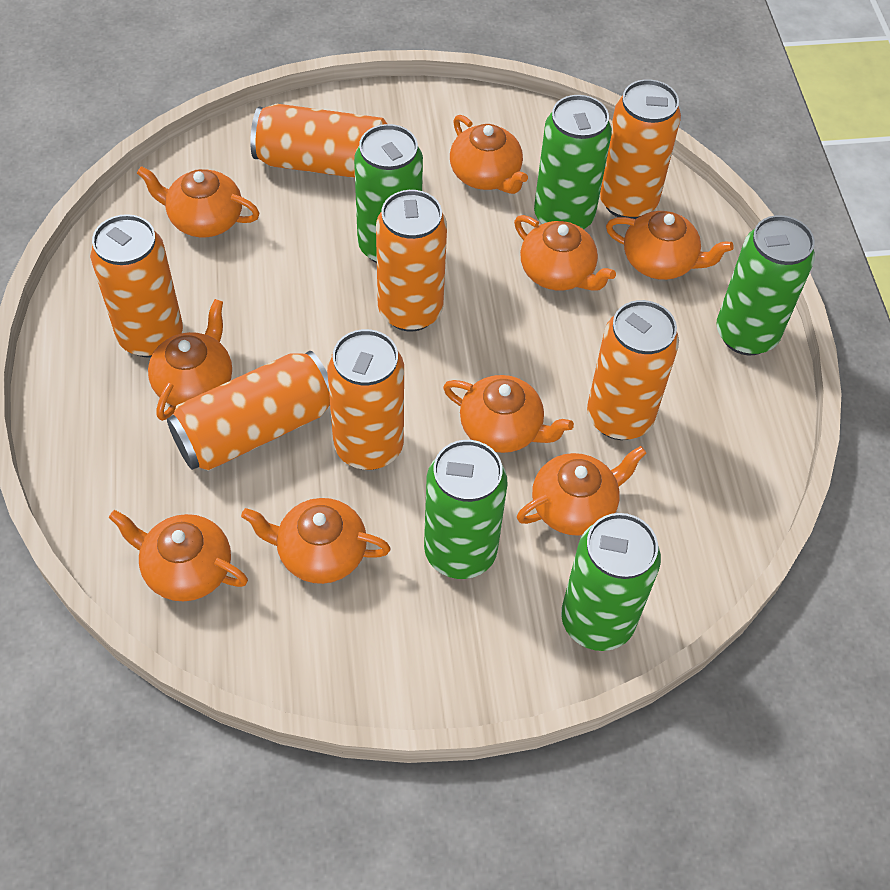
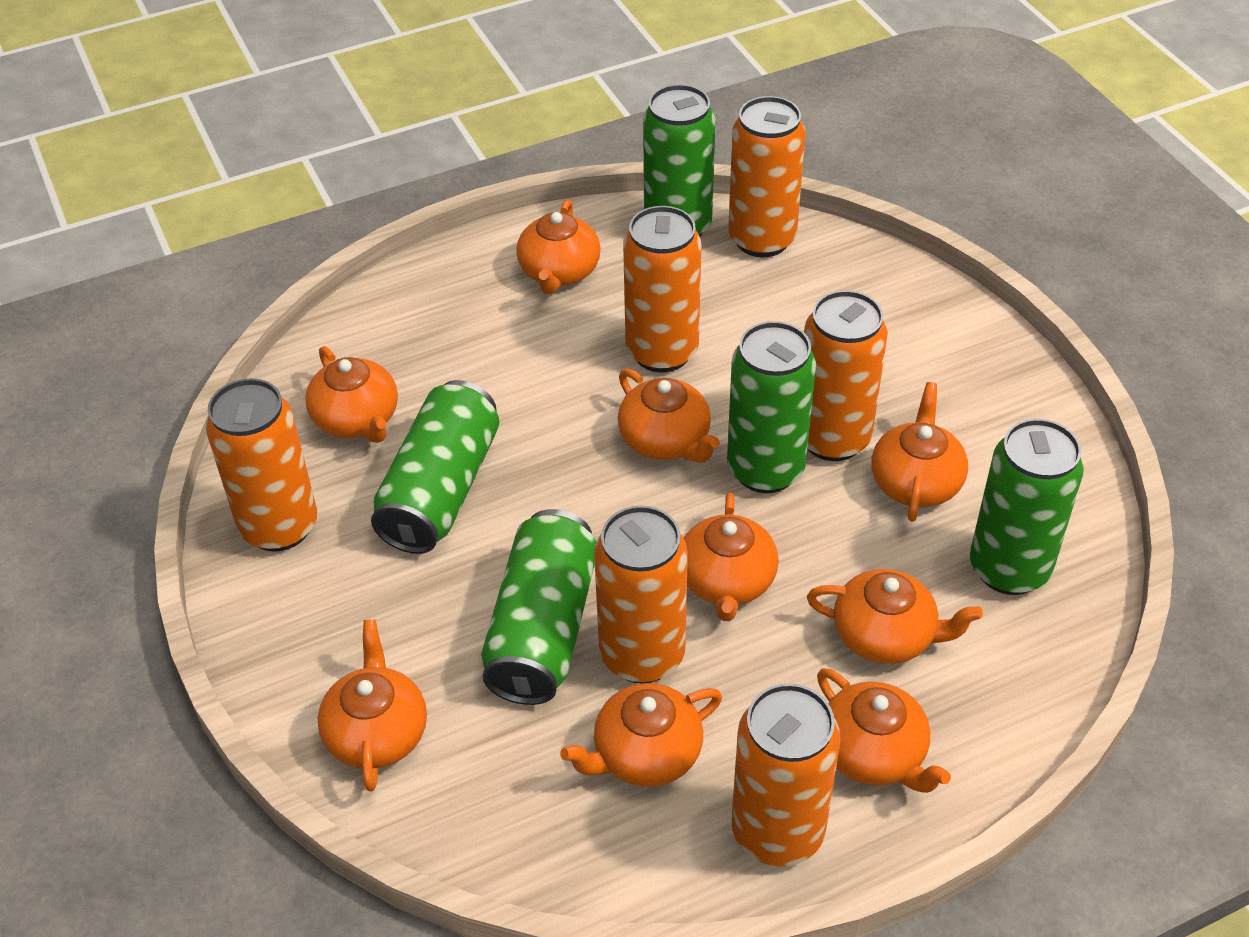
orange can: 7 -> 6

